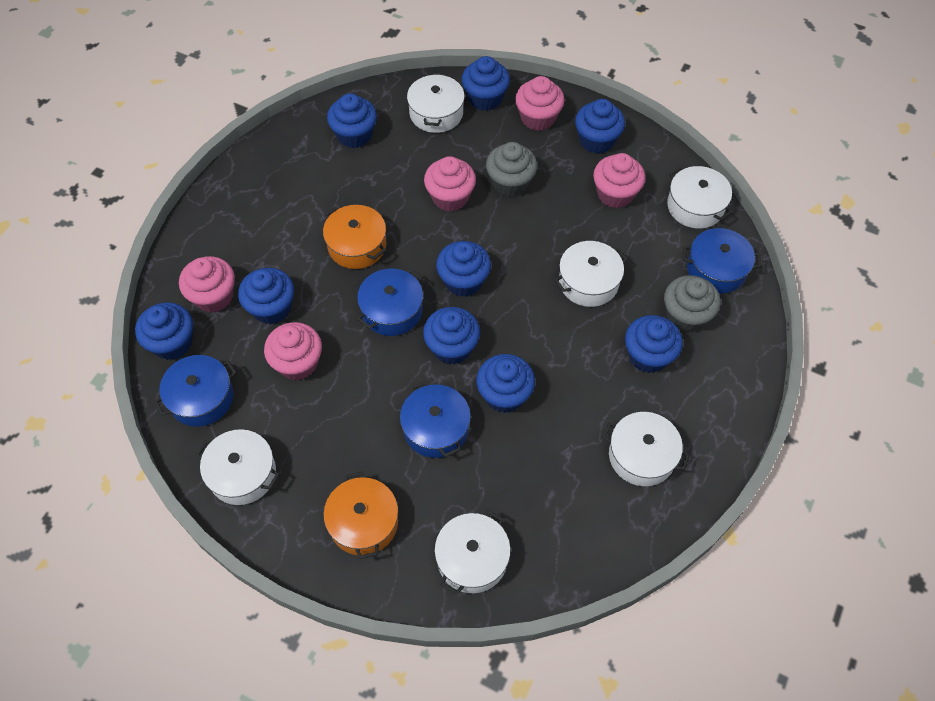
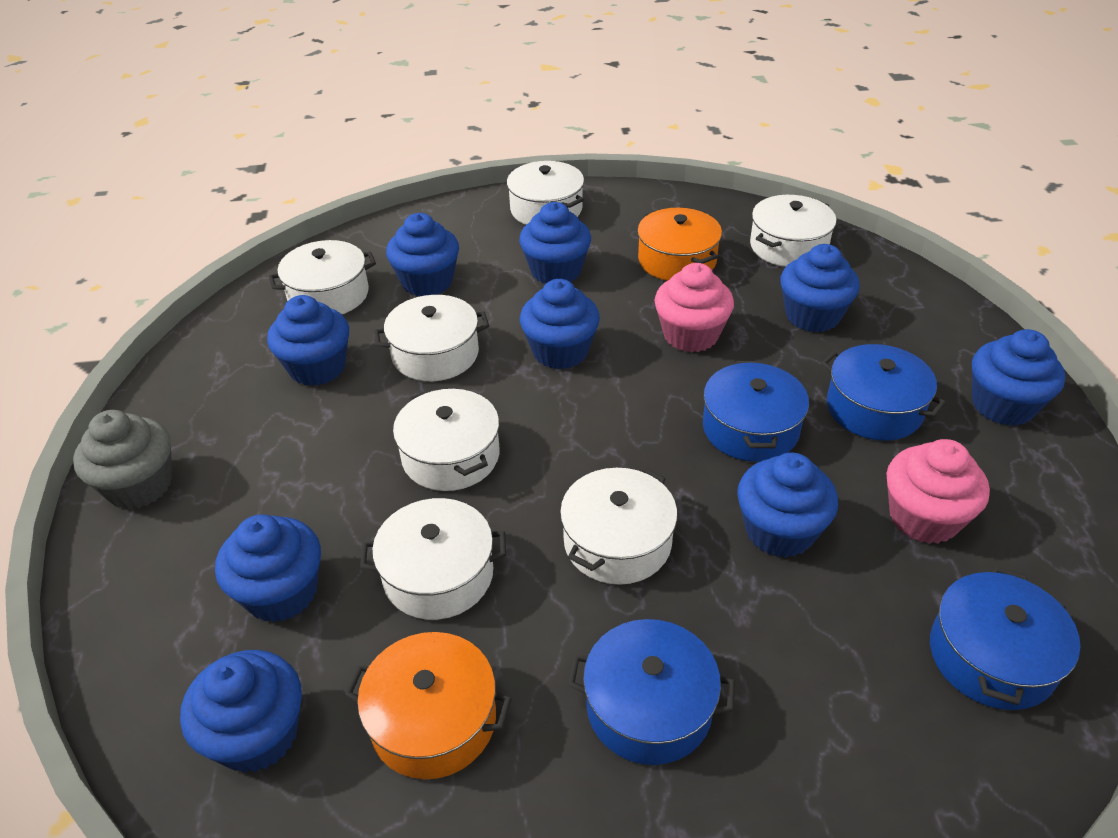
grey cupcake: 2 -> 1
pink cupcake: 5 -> 2
white pot: 6 -> 7

